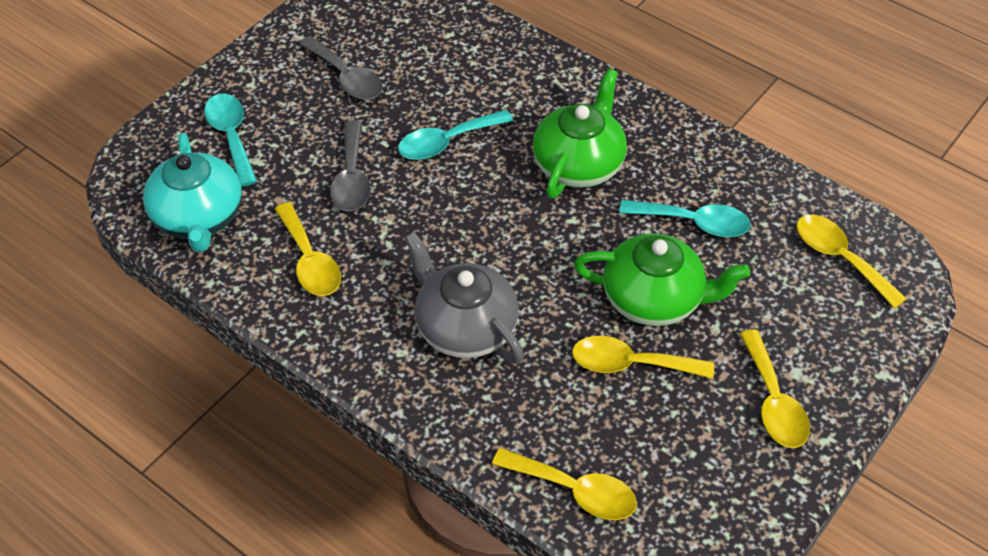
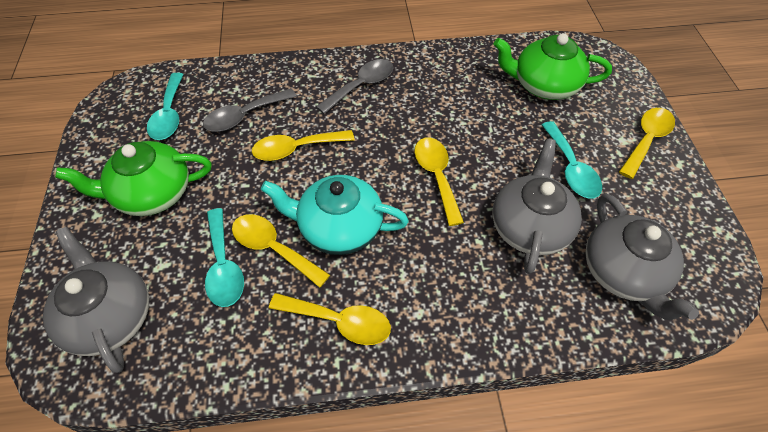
grey teapot: 1 -> 3

